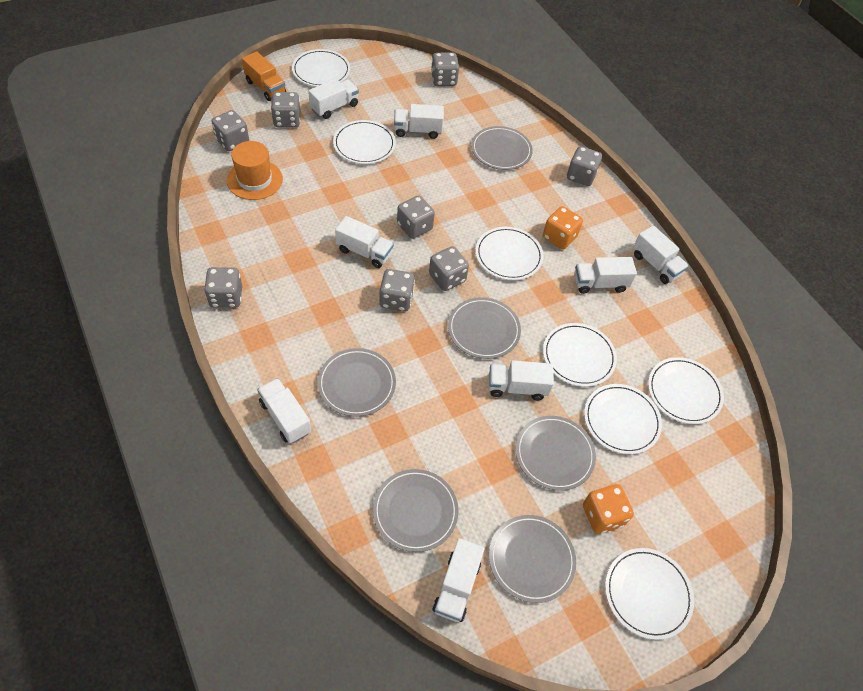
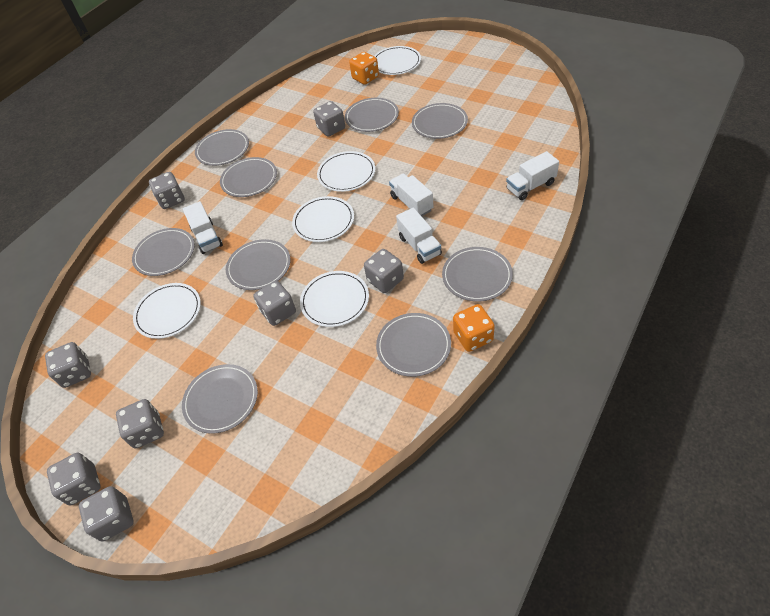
grey plate: 6 -> 9
orange hat: 1 -> 0
orange truck: 1 -> 0
white plate: 7 -> 5
white truck: 8 -> 4

